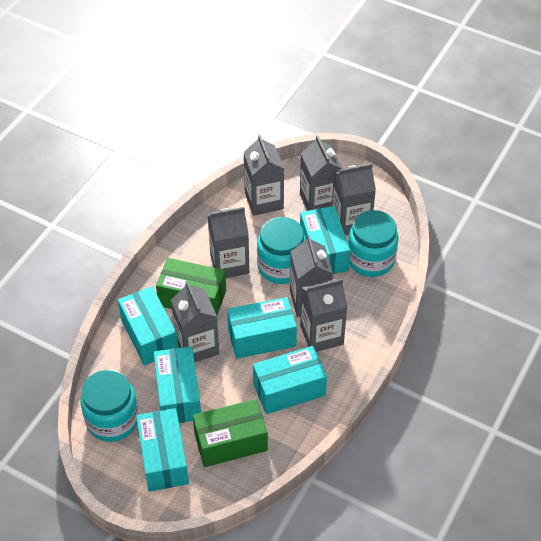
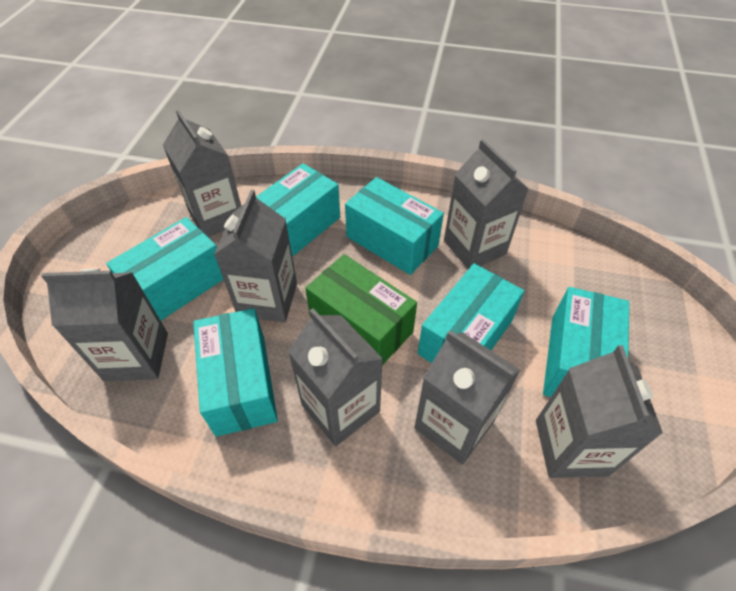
green box: 2 -> 1
turquoise jar: 3 -> 0

